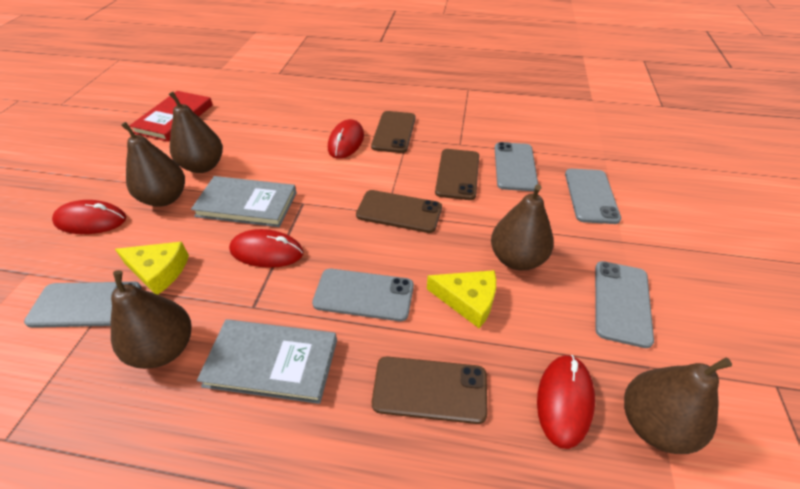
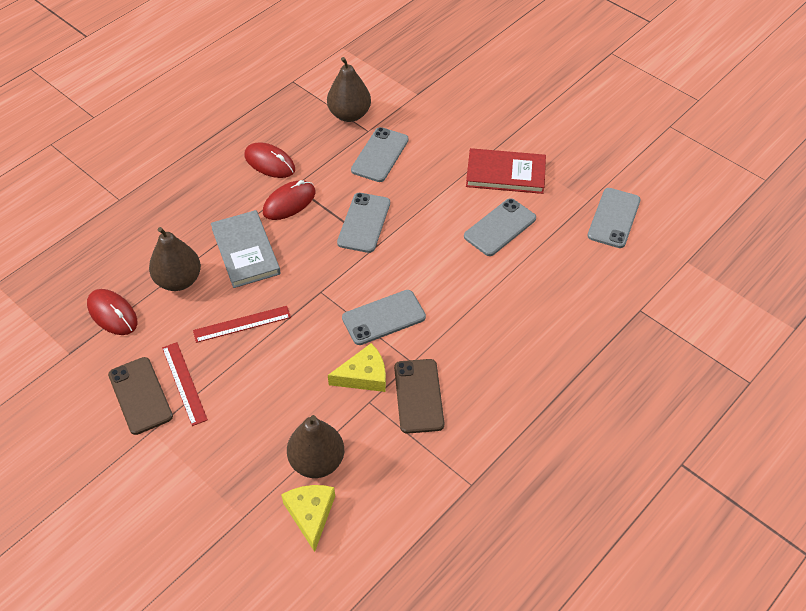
brown pear: 5 -> 3
brown phone: 4 -> 2
grey book: 2 -> 1
red mouse: 4 -> 3
red ruler: 0 -> 2

